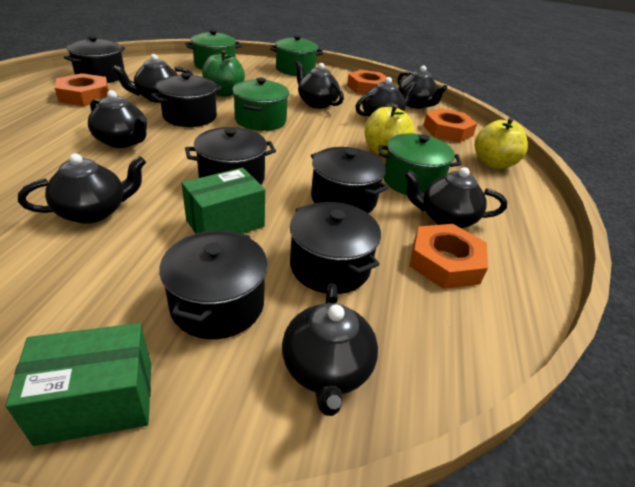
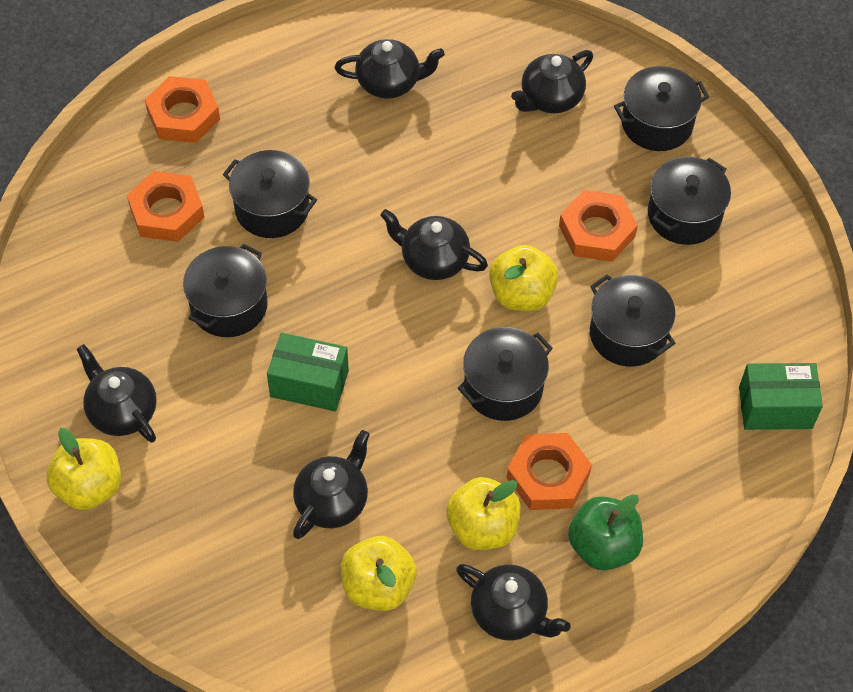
black teapot: 8 -> 6
green pot: 4 -> 0
yellow apple: 2 -> 4

